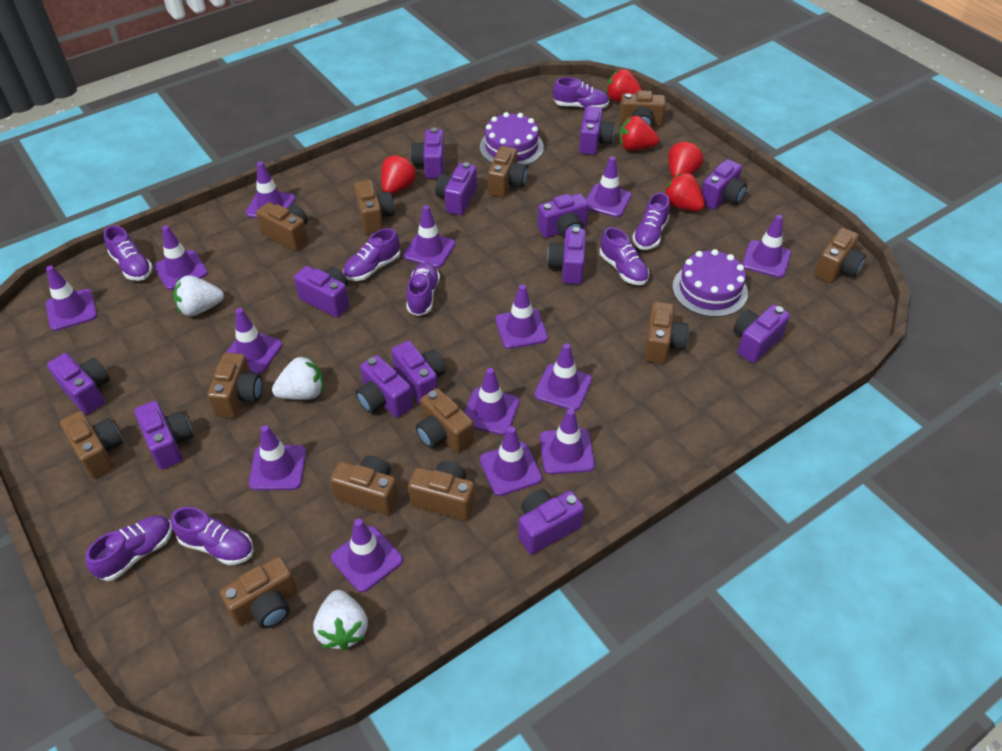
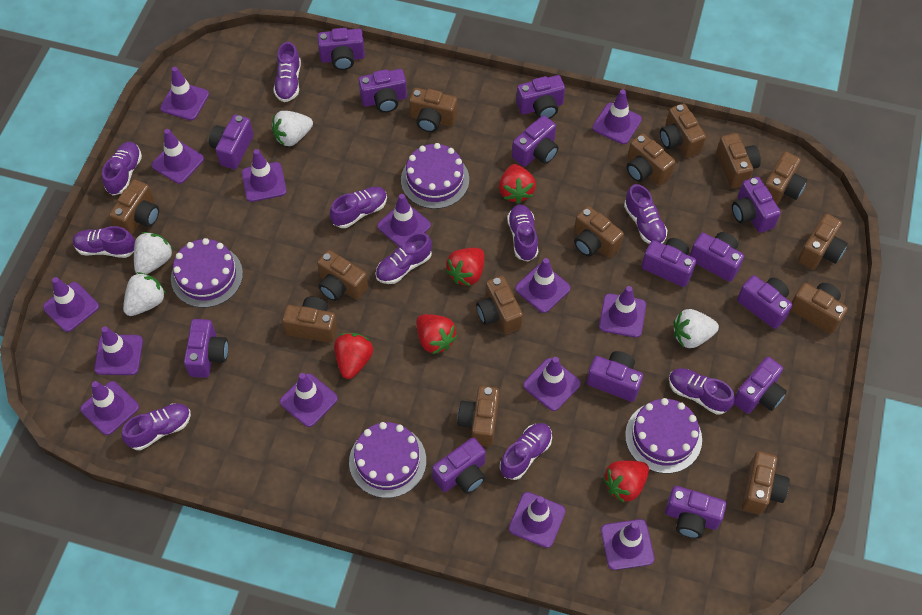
brown camera: 12 -> 14
purple cake: 2 -> 4
purple camera: 13 -> 14
purple shoe: 8 -> 10
white strawberry: 3 -> 4

